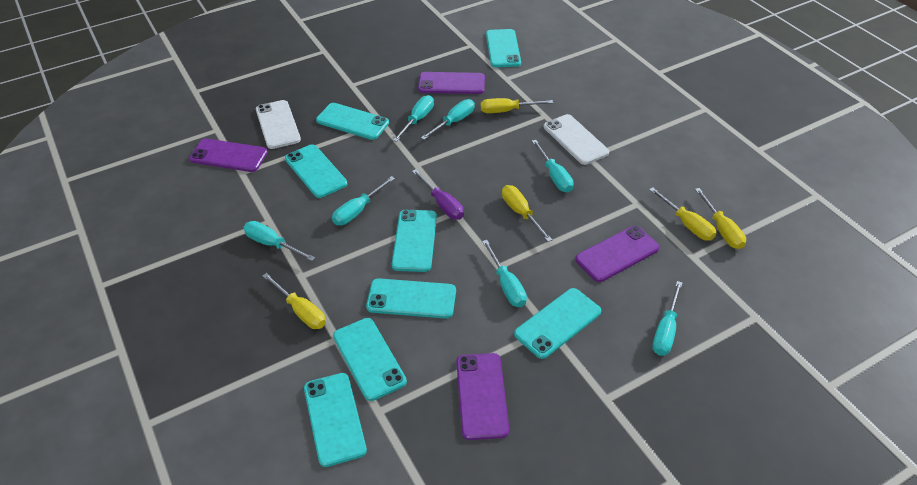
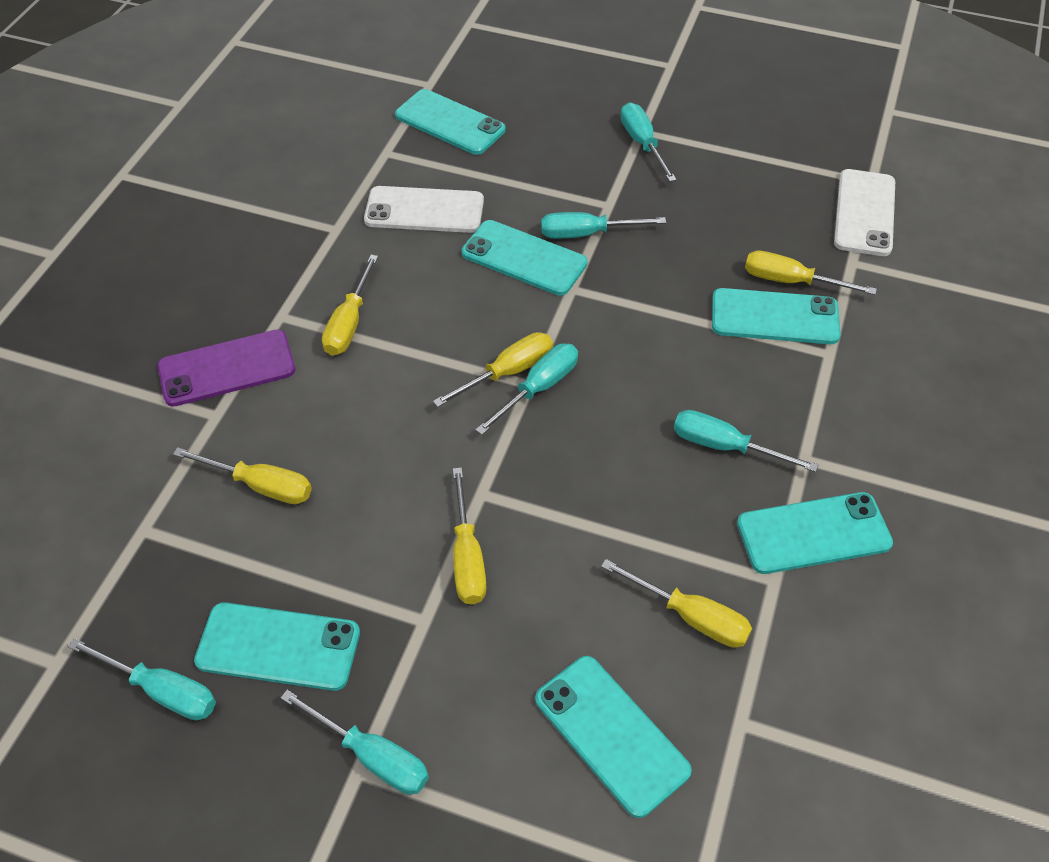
purple phone: 4 -> 1
purple screwdriver: 1 -> 0
turquoise phone: 8 -> 6
turquoise screwdriver: 7 -> 6
yellow screwdriver: 5 -> 6

